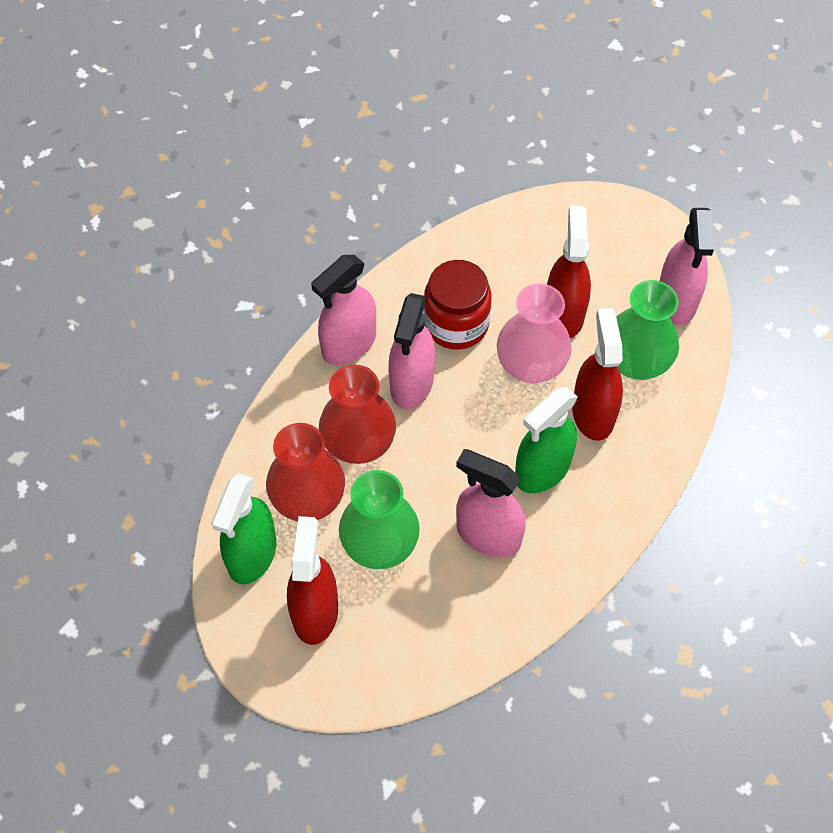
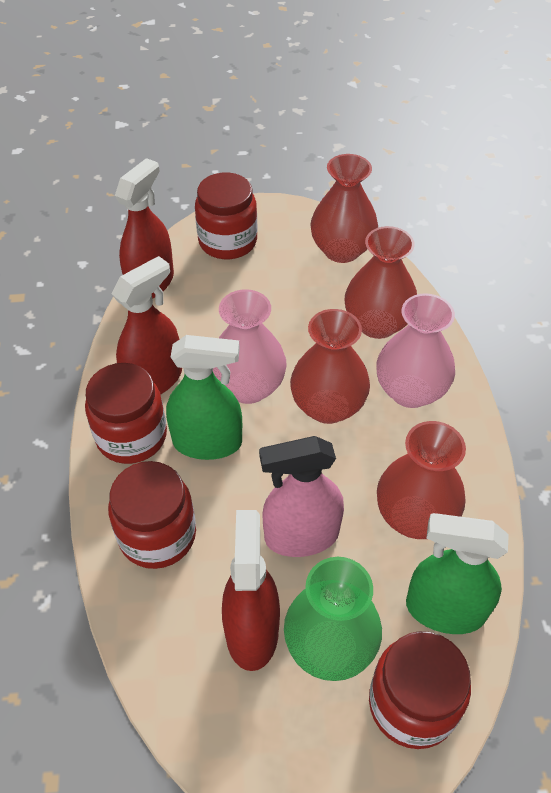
green vase: 2 -> 1
pink spray bottle: 4 -> 1
pink vase: 1 -> 2
red jar: 1 -> 4
red vase: 2 -> 4

